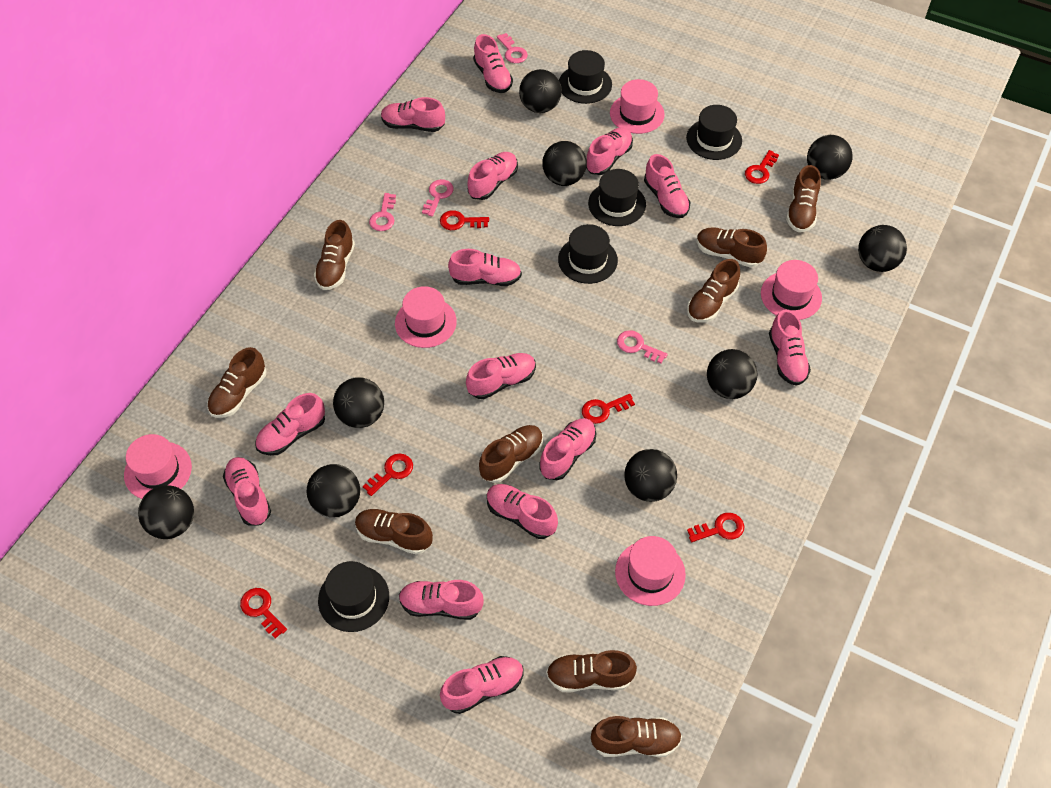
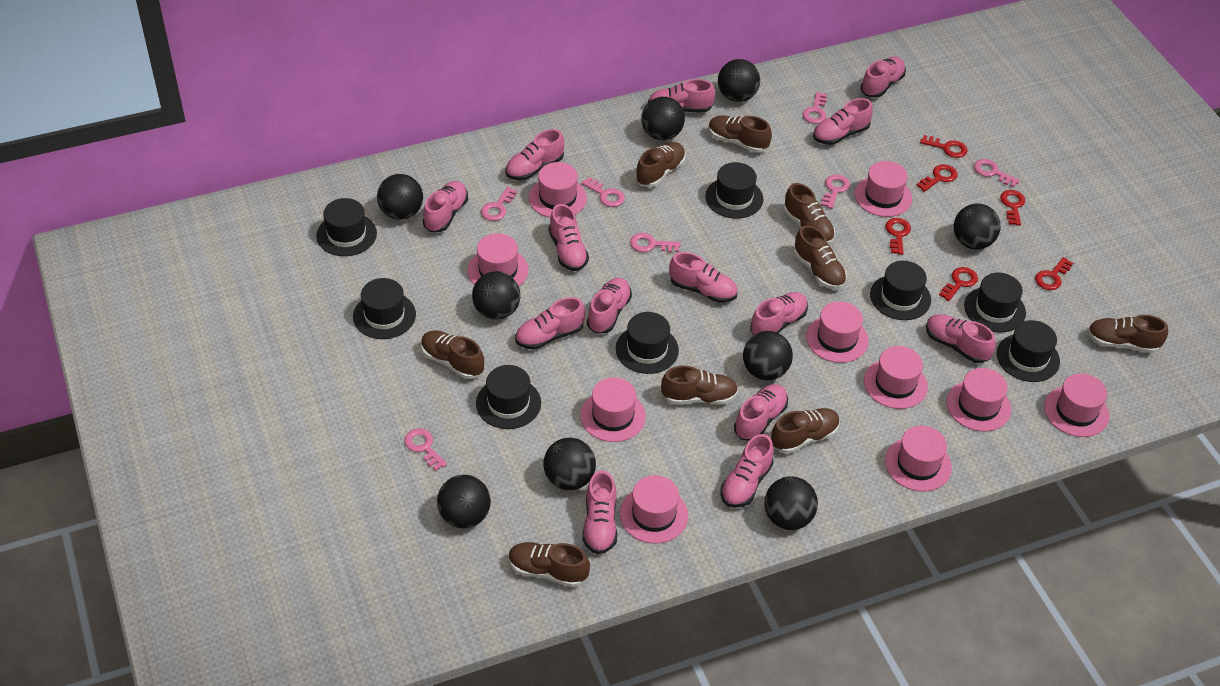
black hat: 5 -> 8
pink hat: 5 -> 10
pink key: 4 -> 7

